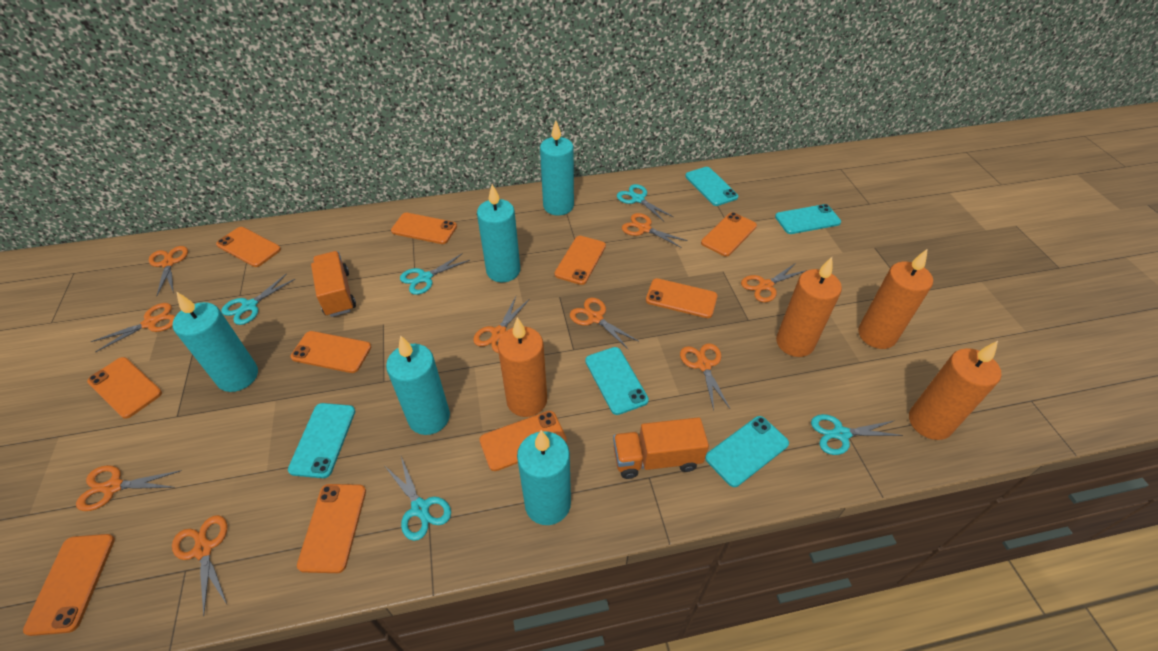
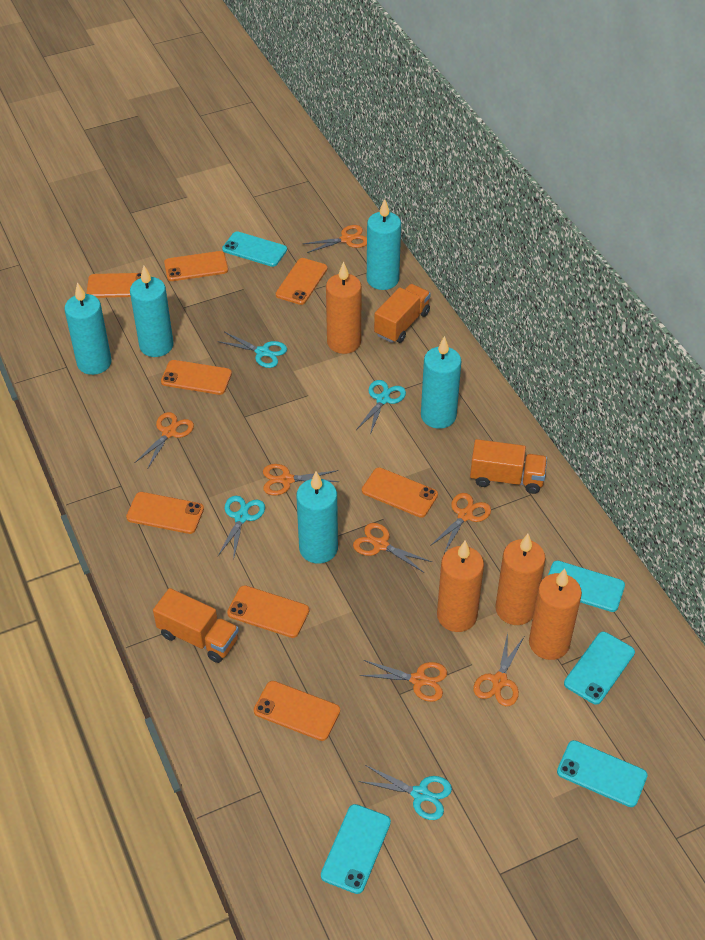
orange phone: 10 -> 8
orange scissors: 9 -> 7
orange truck: 2 -> 3
turquoise scissors: 5 -> 4

